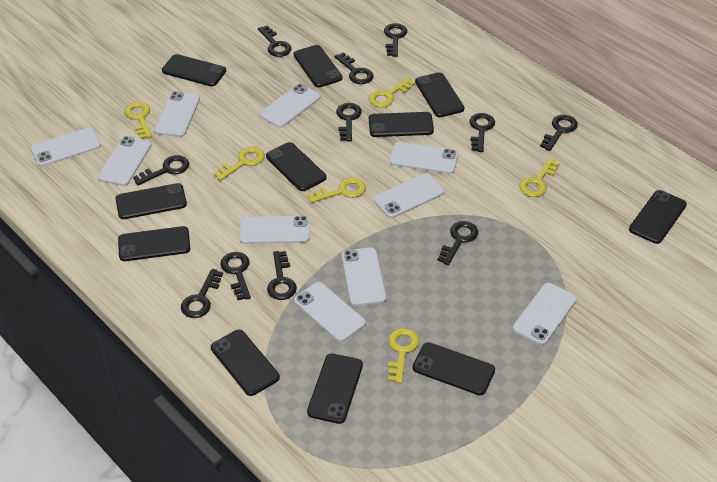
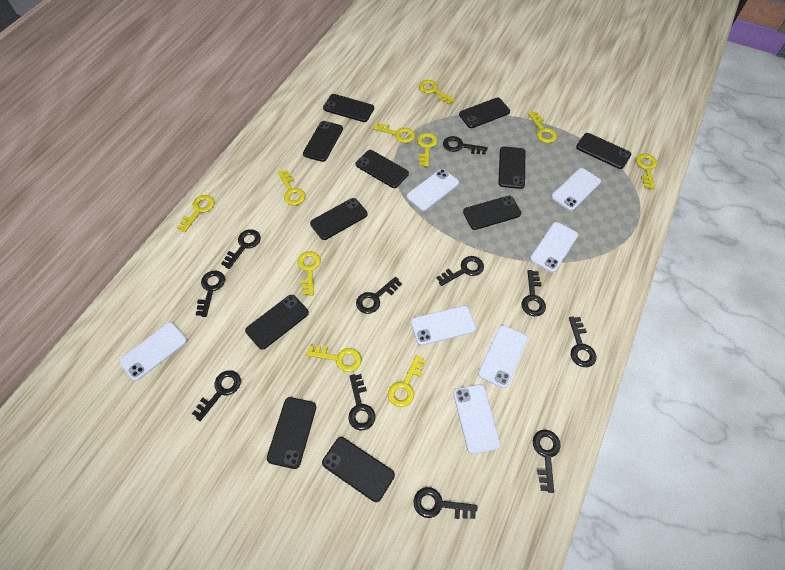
white phone: 10 -> 7
yellow key: 6 -> 10

